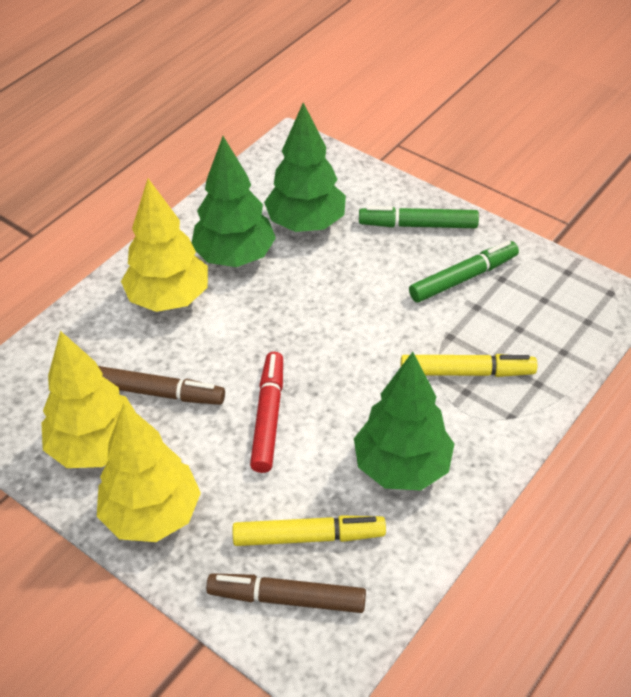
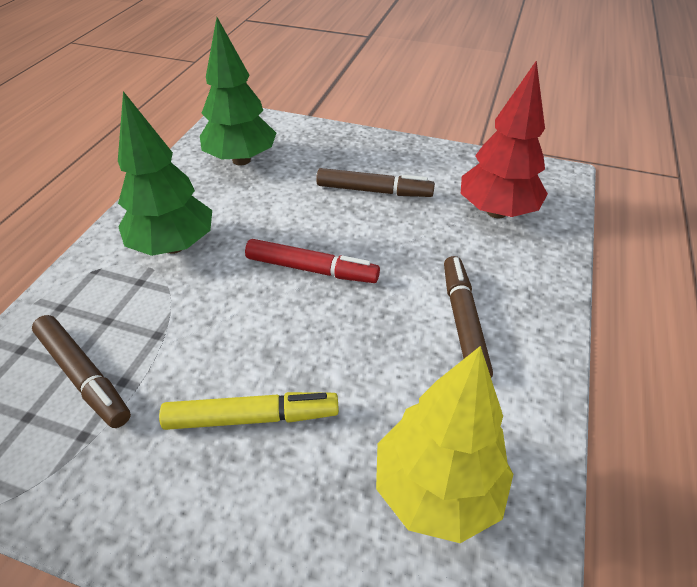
brown marker: 2 -> 3
green marker: 2 -> 0
green tree: 3 -> 2
red tree: 0 -> 1
yellow marker: 2 -> 1
yellow tree: 3 -> 1

